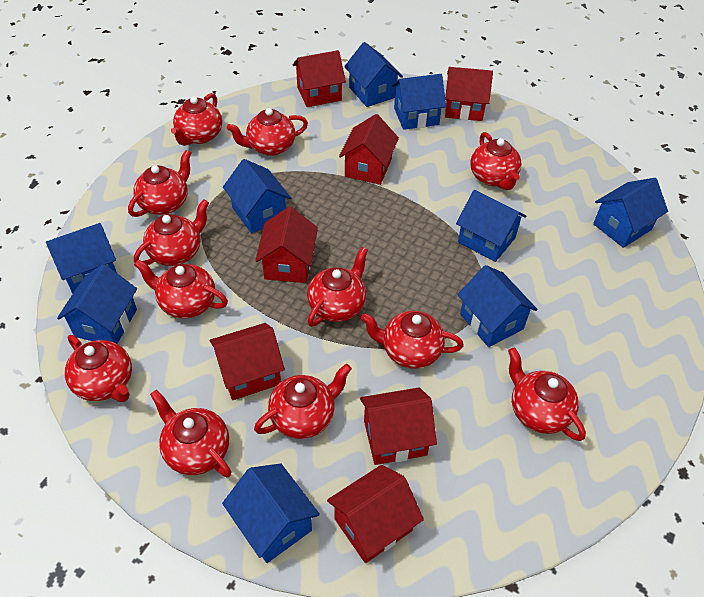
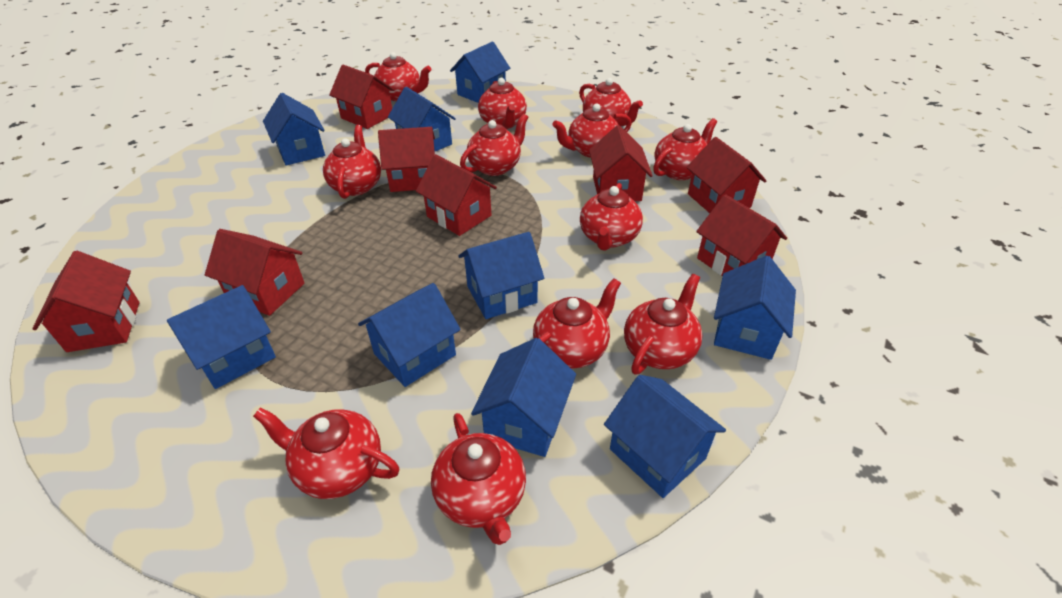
red house: 7 -> 8

